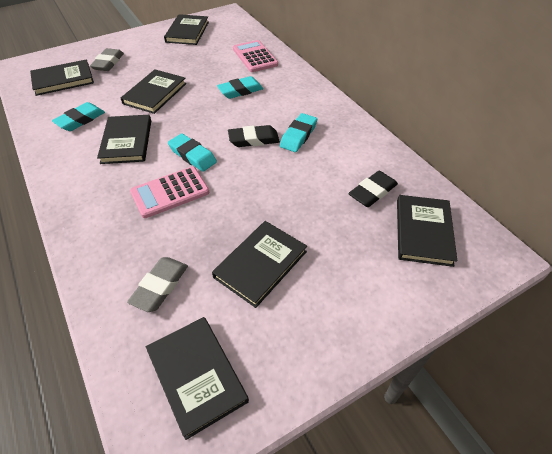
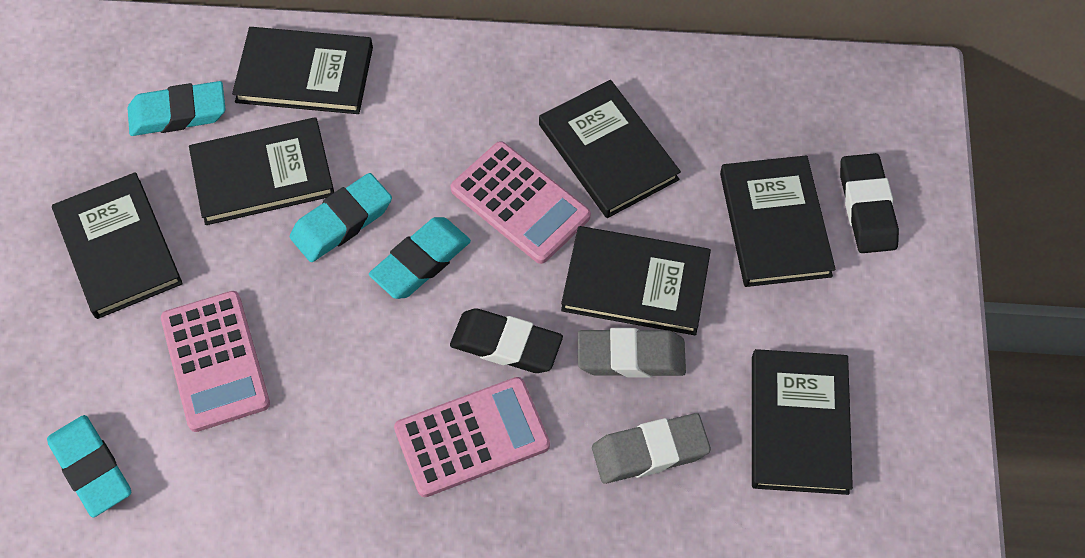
pink calculator: 2 -> 3

